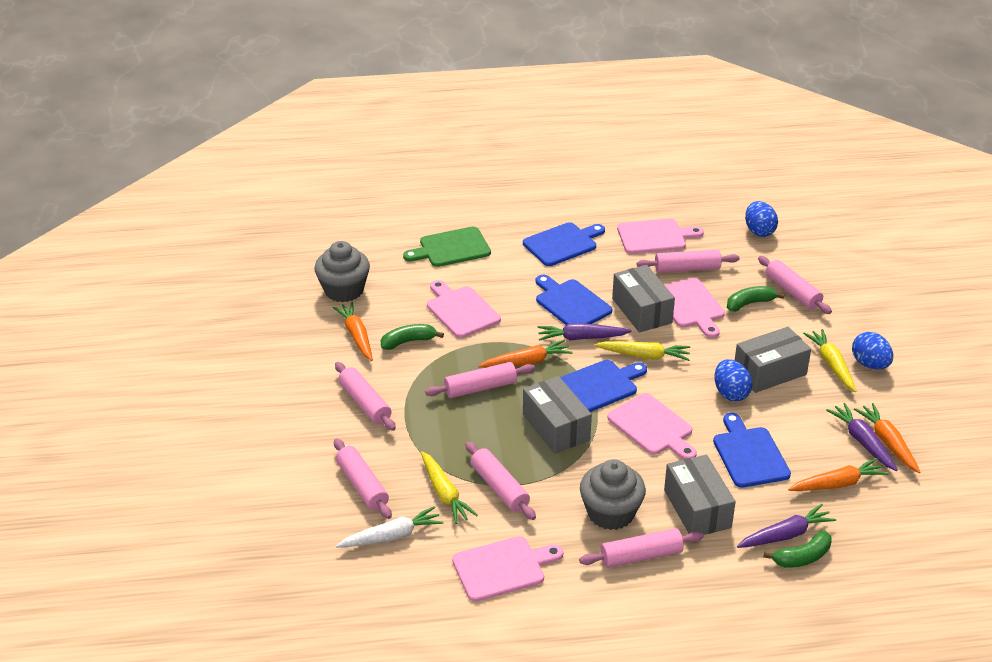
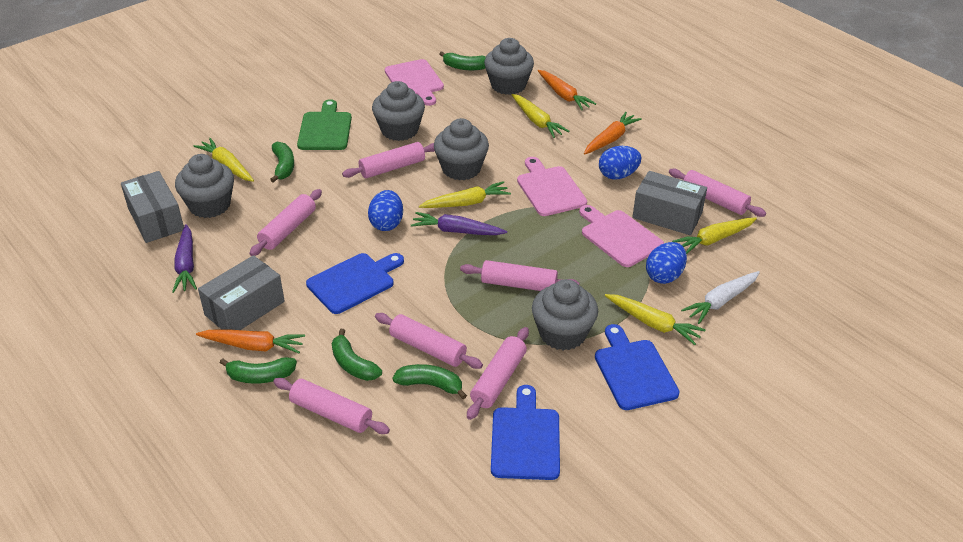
blue cutting board: 4 -> 3
green banana: 3 -> 5
grey box: 4 -> 3
grey cupcake: 2 -> 5
orange carrot: 4 -> 3
pink cutting board: 5 -> 3
purple carrot: 3 -> 2
yellow carrot: 3 -> 5

